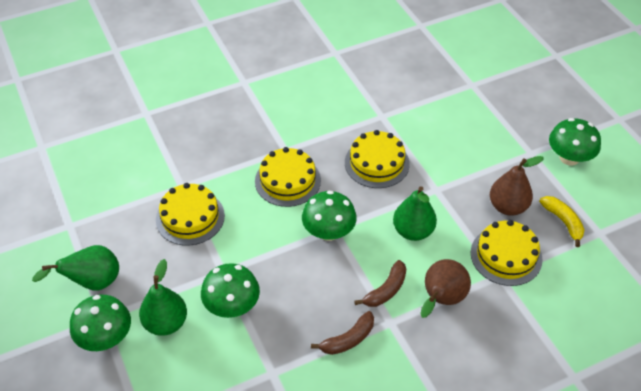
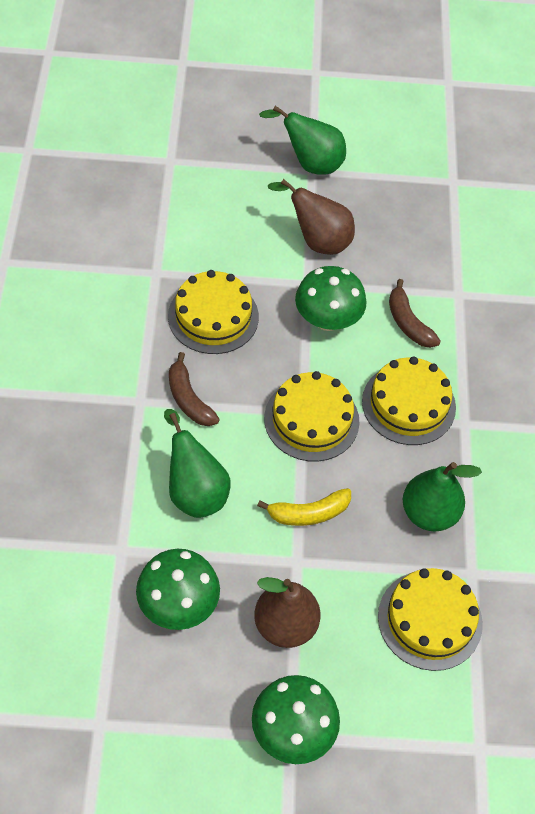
green mushroom: 4 -> 3

